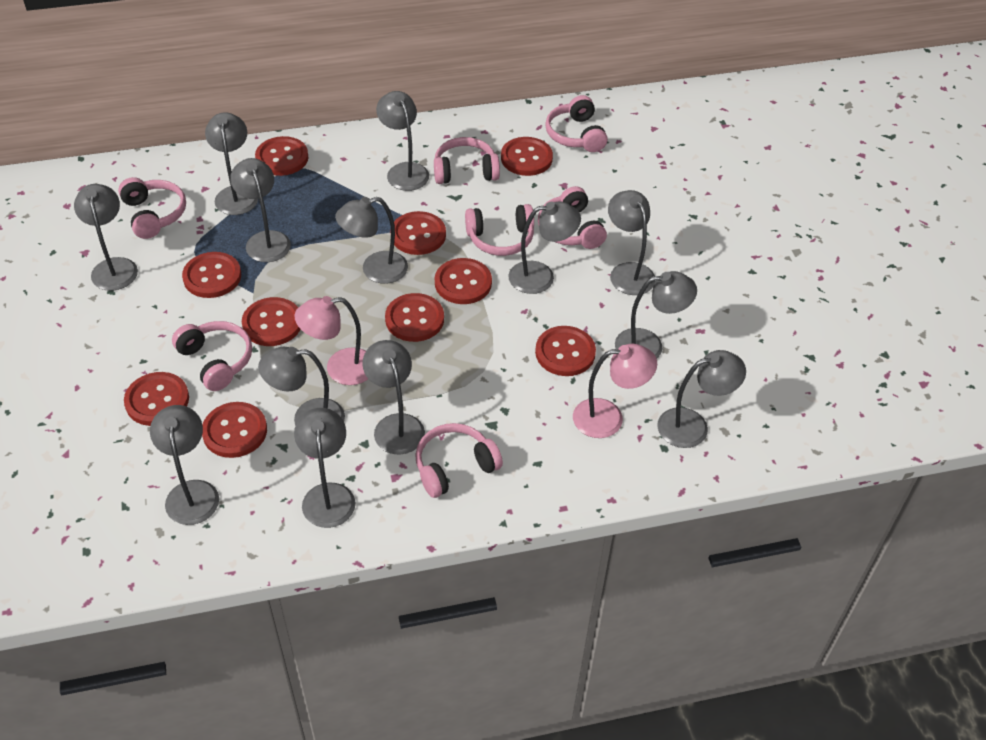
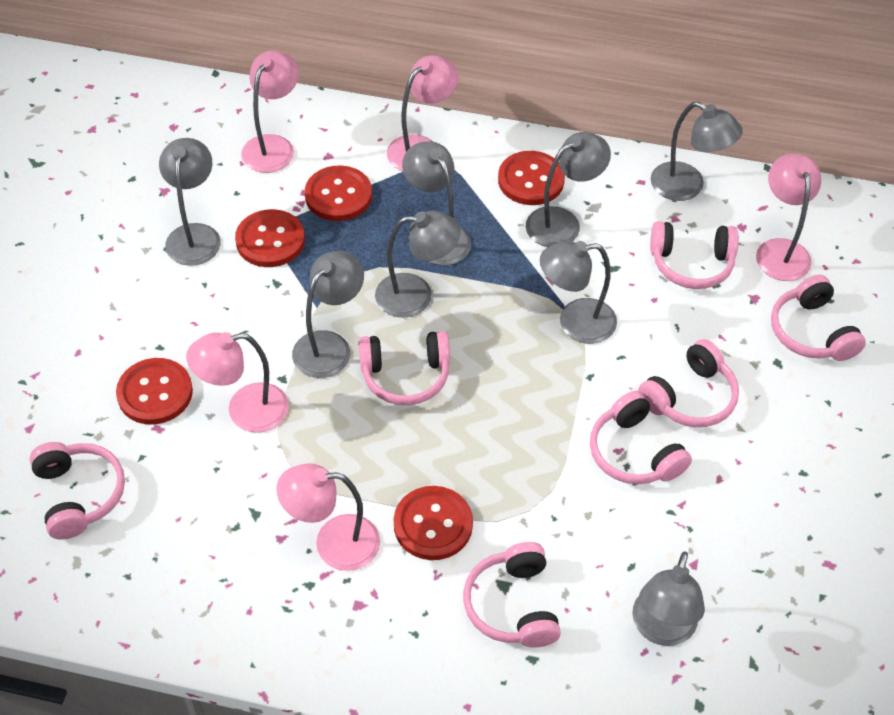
grey lamp: 13 -> 8
pink lamp: 2 -> 5
red button: 10 -> 5

